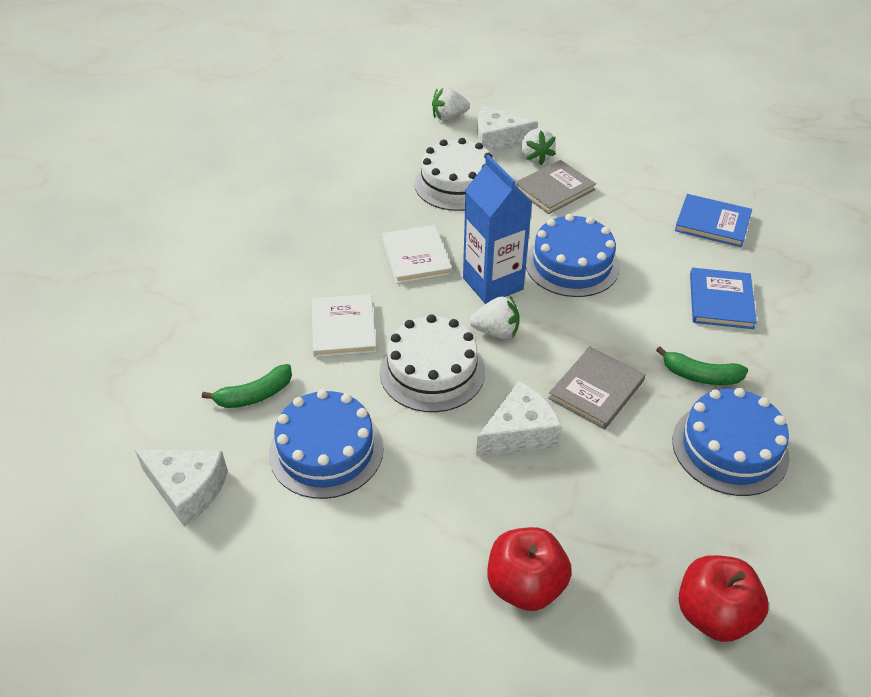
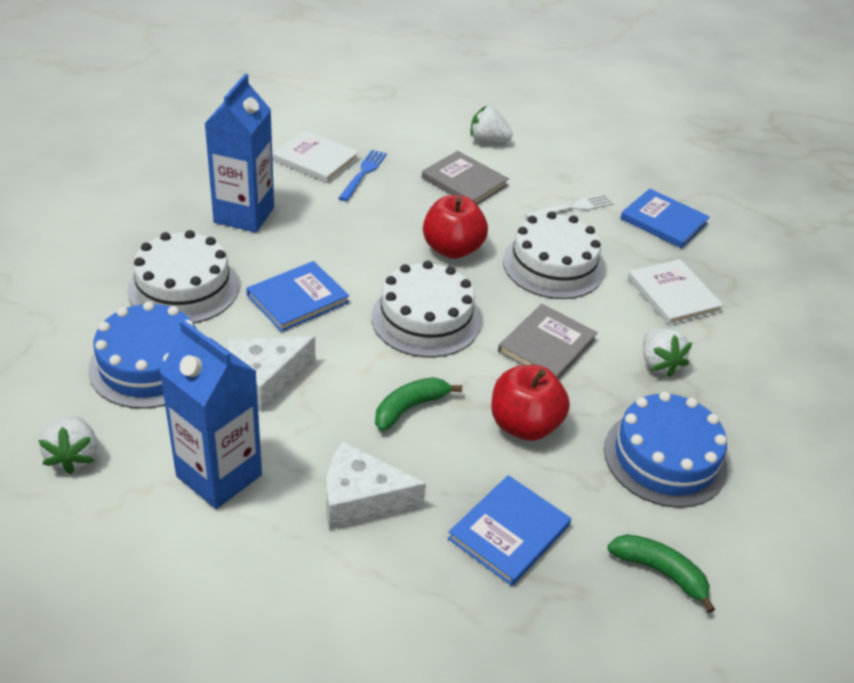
blue book: 2 -> 3
blue cake: 3 -> 2
blue carton: 1 -> 2
blue fork: 0 -> 1
white cake: 2 -> 3
white cheese: 3 -> 2
white fork: 0 -> 1

